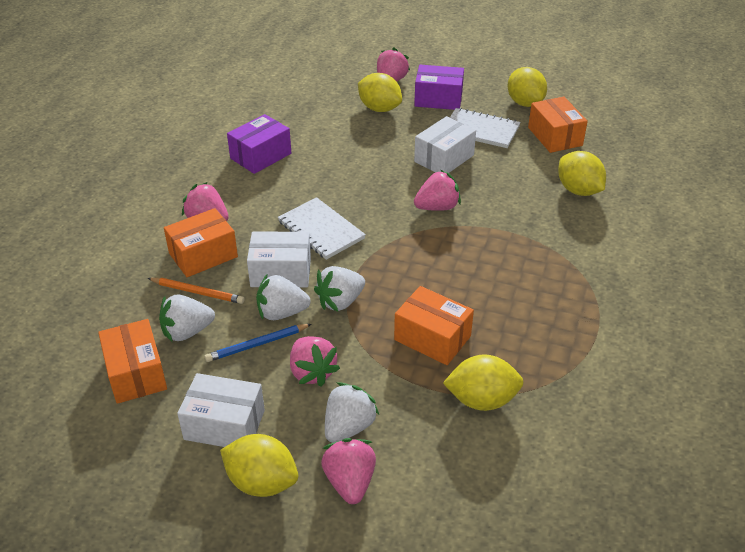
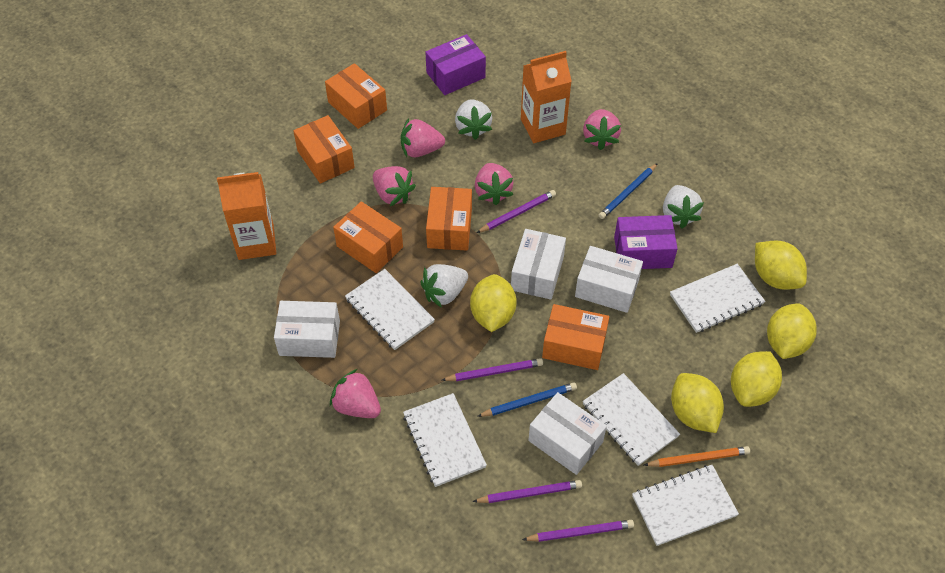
blue pencil: 1 -> 2
orange box: 4 -> 5
orange carton: 0 -> 2
purple pencil: 0 -> 4
white box: 3 -> 4
white notebook: 2 -> 5
white strawberry: 4 -> 3

